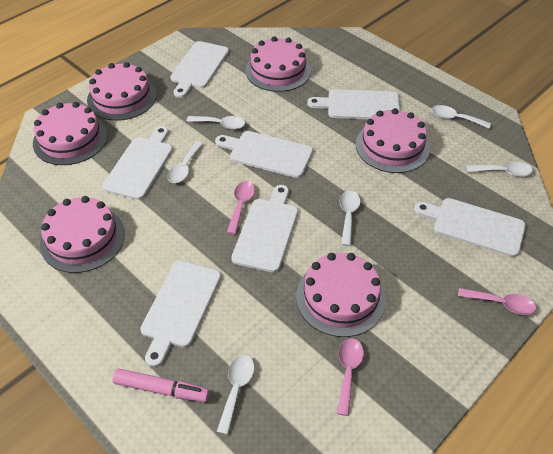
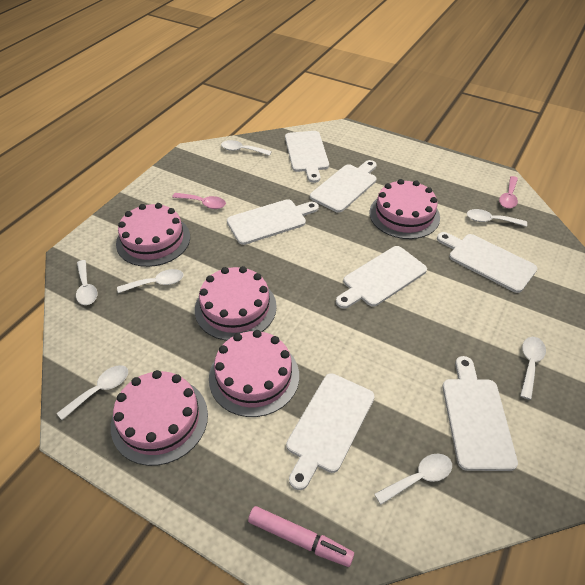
pink cake: 6 -> 5
pink spoon: 3 -> 2
white spoon: 6 -> 7

